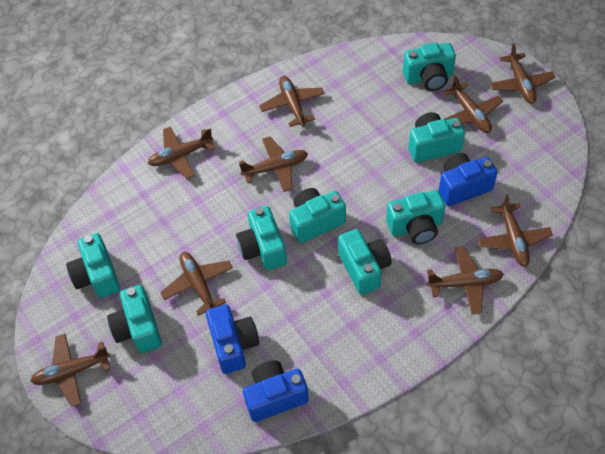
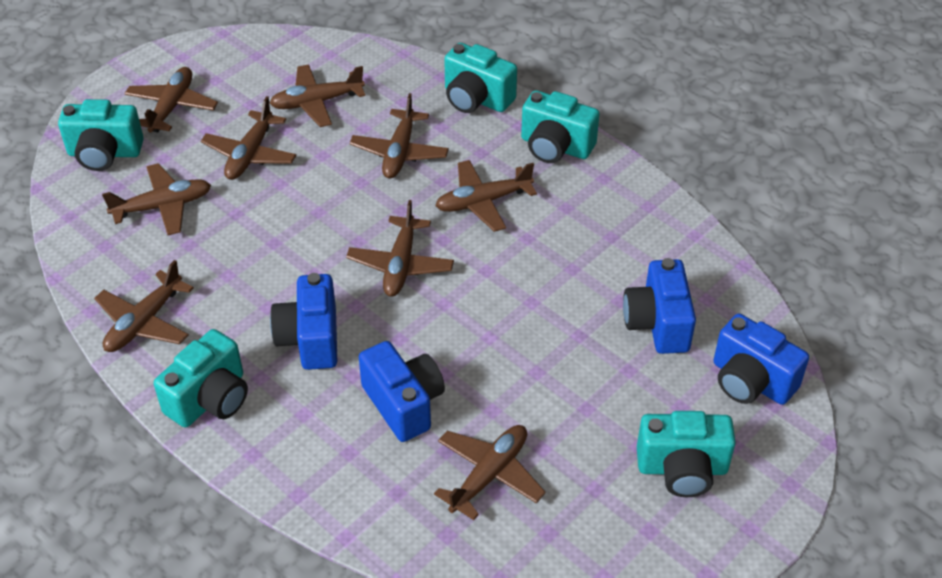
blue camera: 3 -> 4
turquoise camera: 8 -> 5

